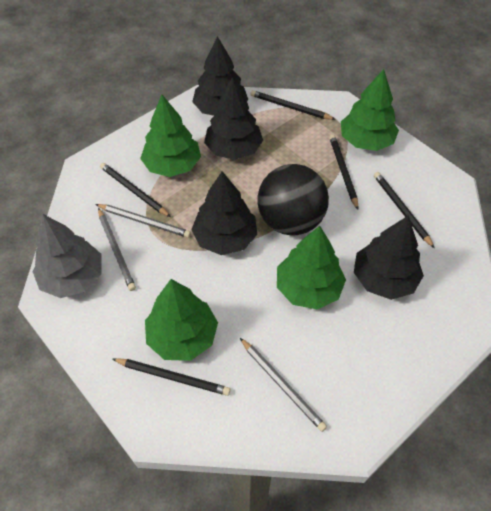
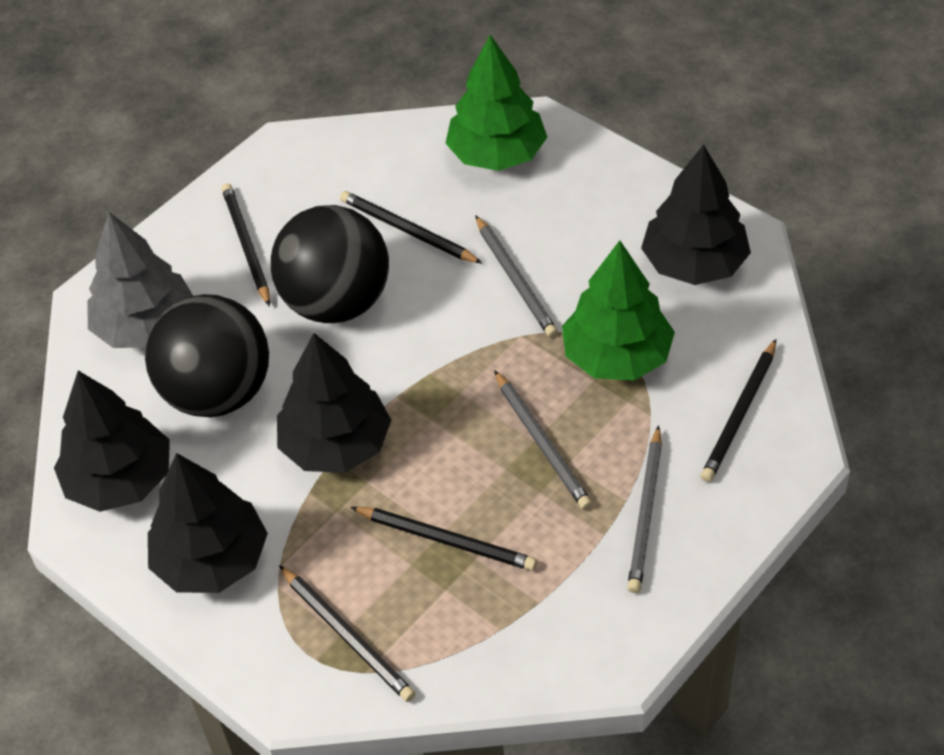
black ball: 1 -> 2
green tree: 4 -> 2

